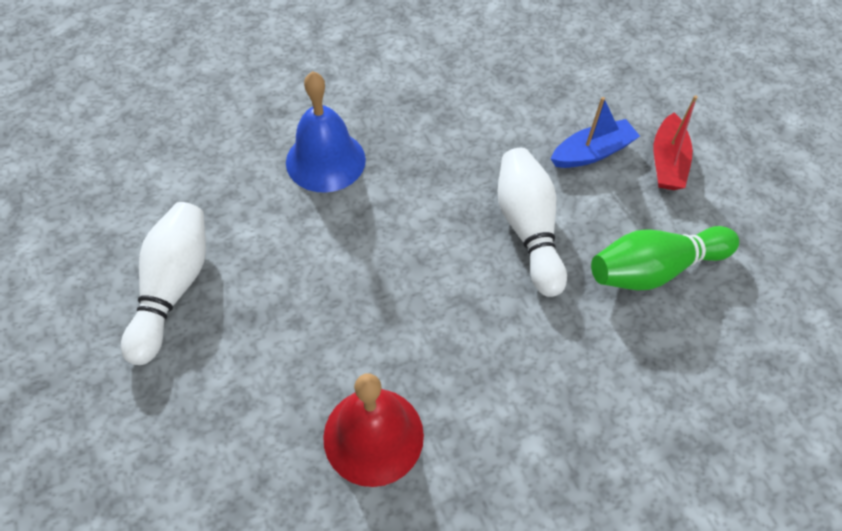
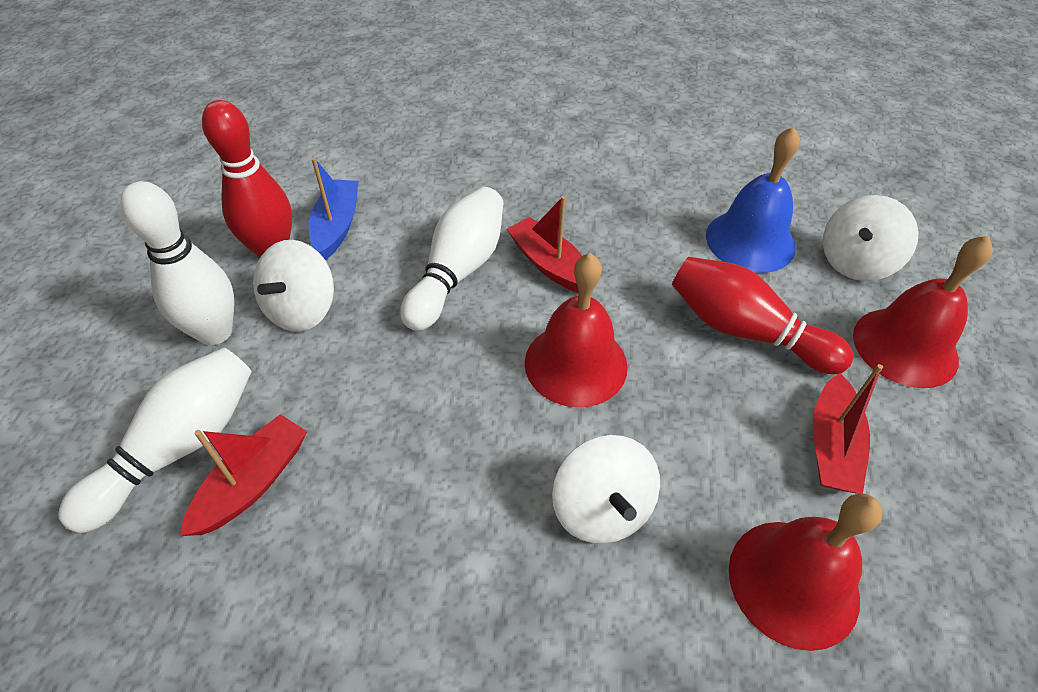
green bowling pin: 1 -> 0
red bell: 1 -> 3
red boat: 1 -> 3
red bowling pin: 0 -> 2
white bowling pin: 2 -> 3
white spinning top: 0 -> 3

